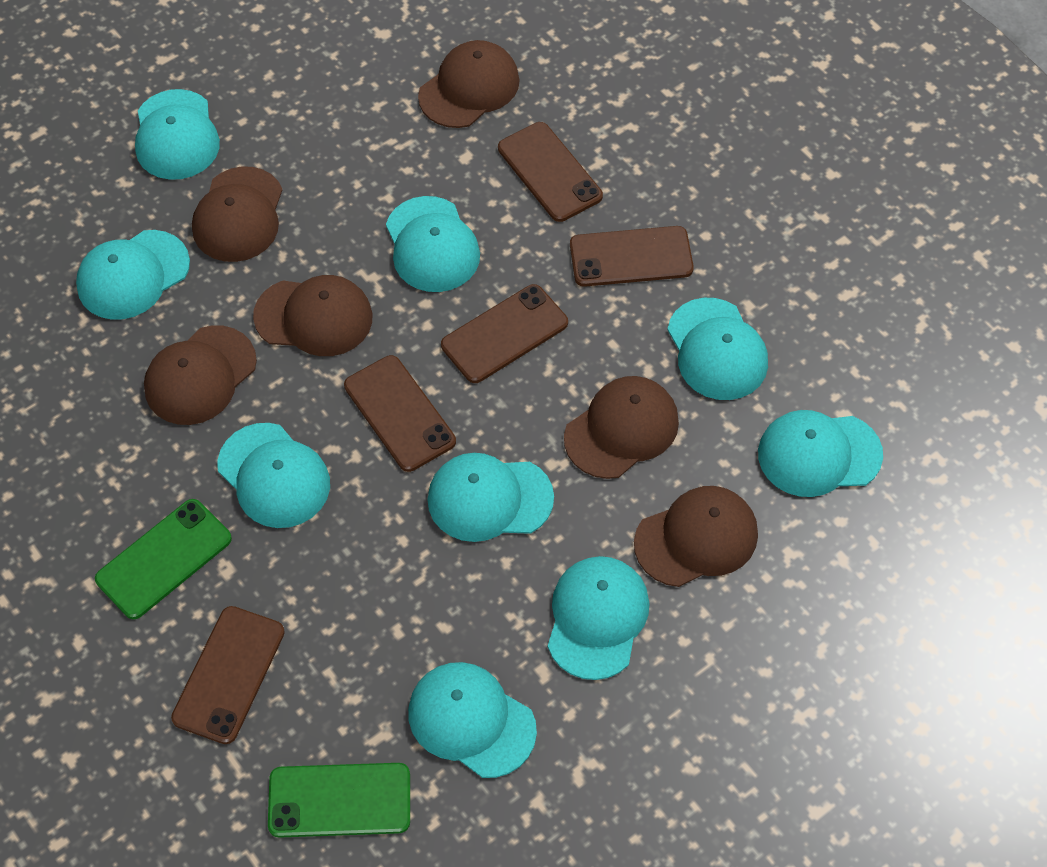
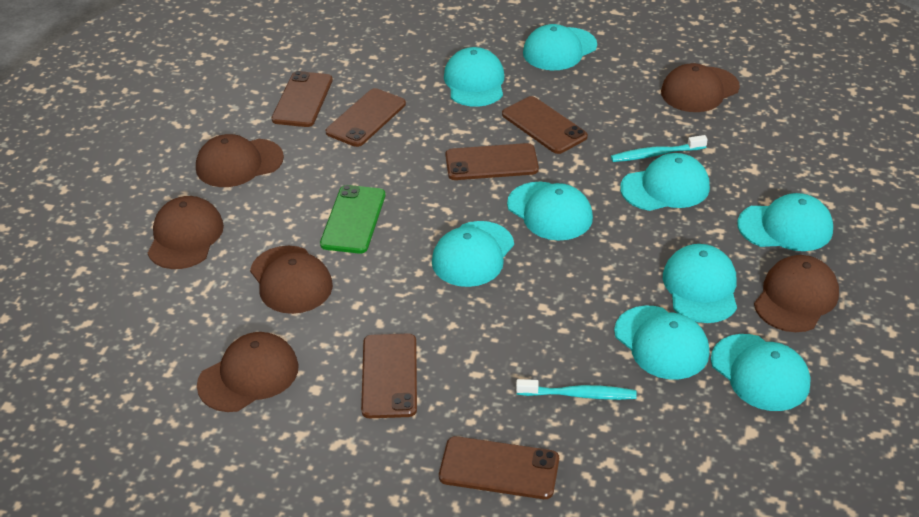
brown phone: 5 -> 6
green phone: 2 -> 1
turquoise toothbrush: 0 -> 2

